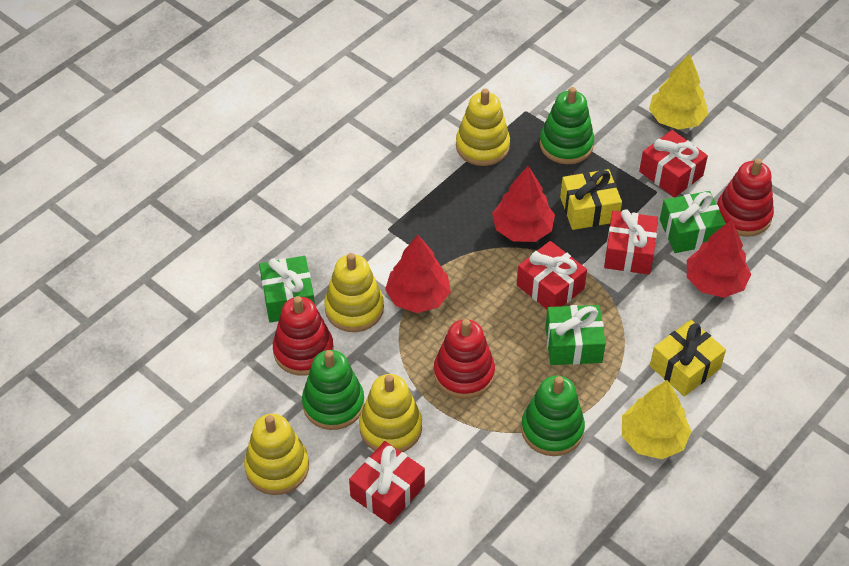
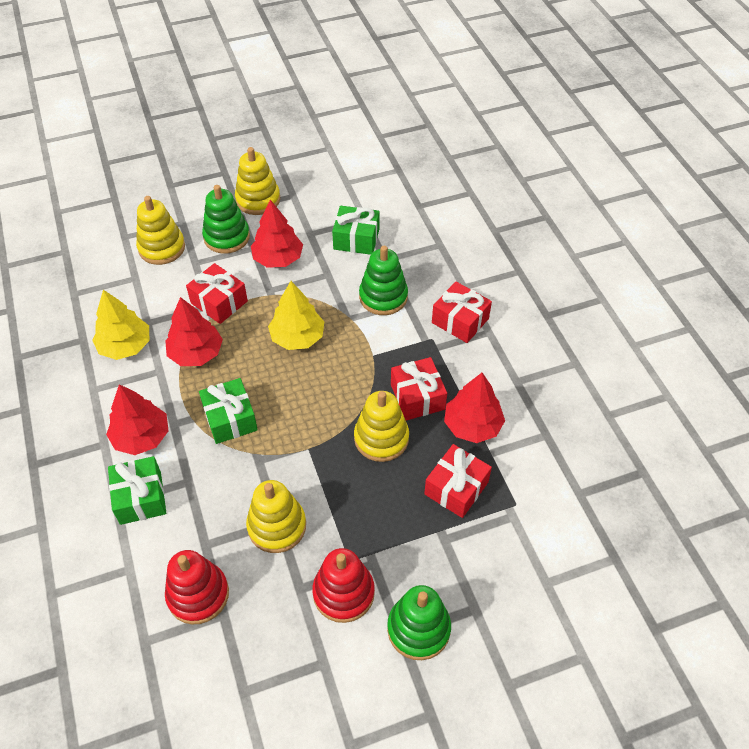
red stacking toy: 3 -> 2
red tree: 3 -> 4
yellow gift: 2 -> 0

